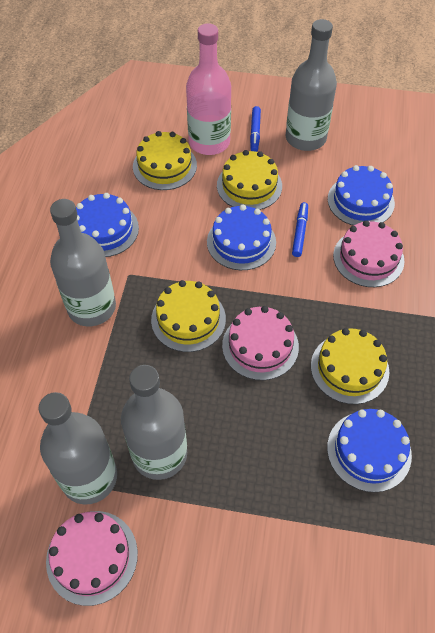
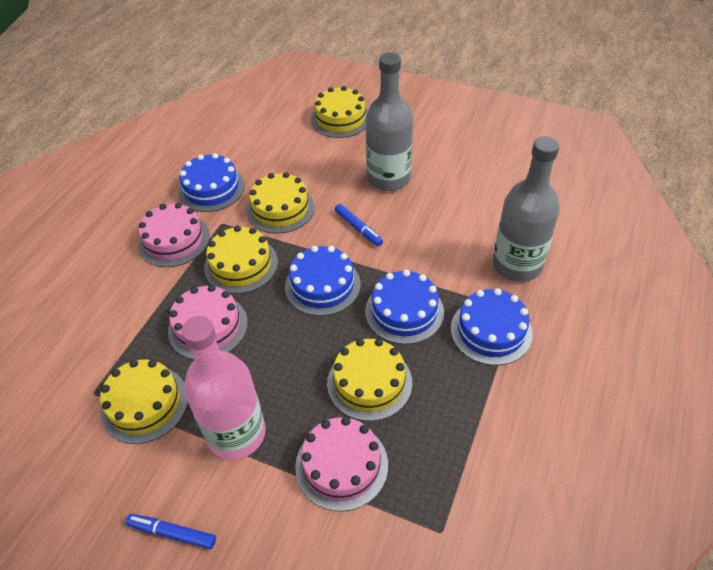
grey bottle: 4 -> 2
yellow cake: 4 -> 5

